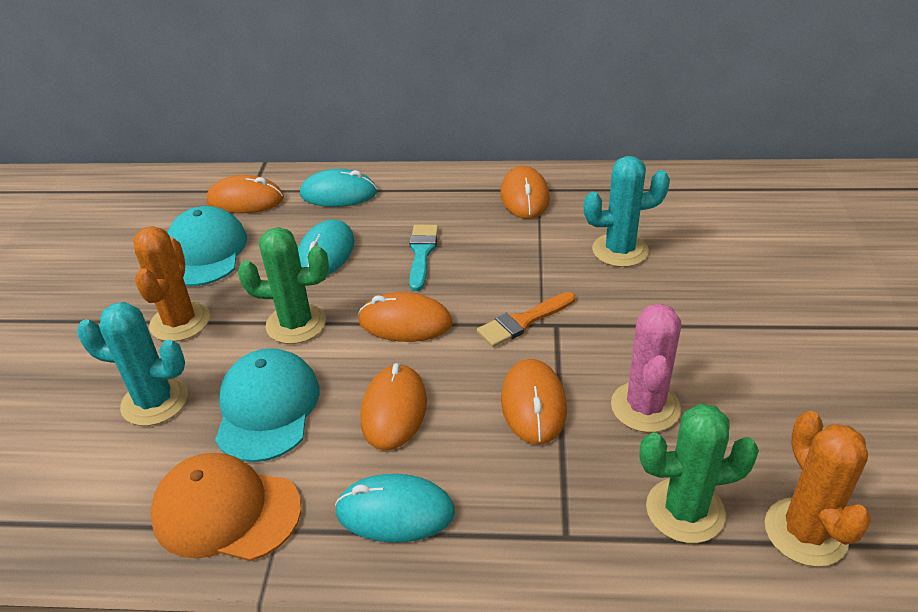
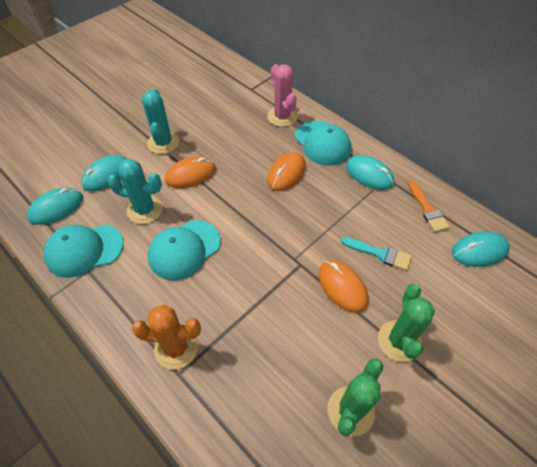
orange cactus: 2 -> 1
orange cap: 1 -> 0
orange mouse: 5 -> 3
turquoise cap: 2 -> 3
turquoise mouse: 3 -> 4

